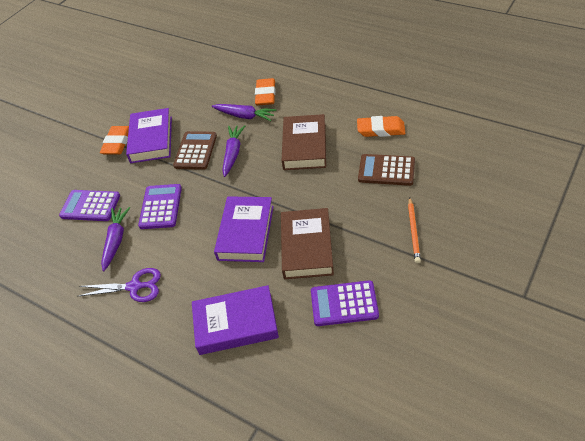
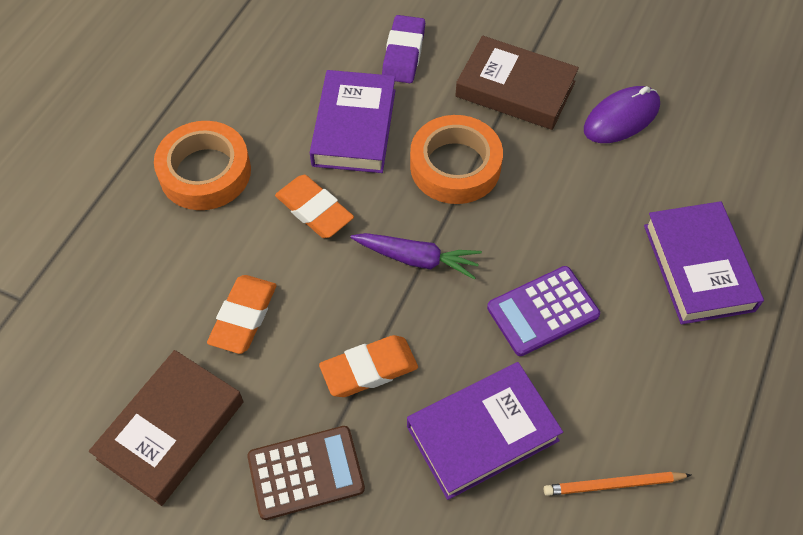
brown calculator: 2 -> 1
orange tape: 0 -> 2
purple calculator: 3 -> 1
purple carrot: 3 -> 1
purple eraser: 0 -> 1
purple mouse: 0 -> 1
purple scissors: 1 -> 0

